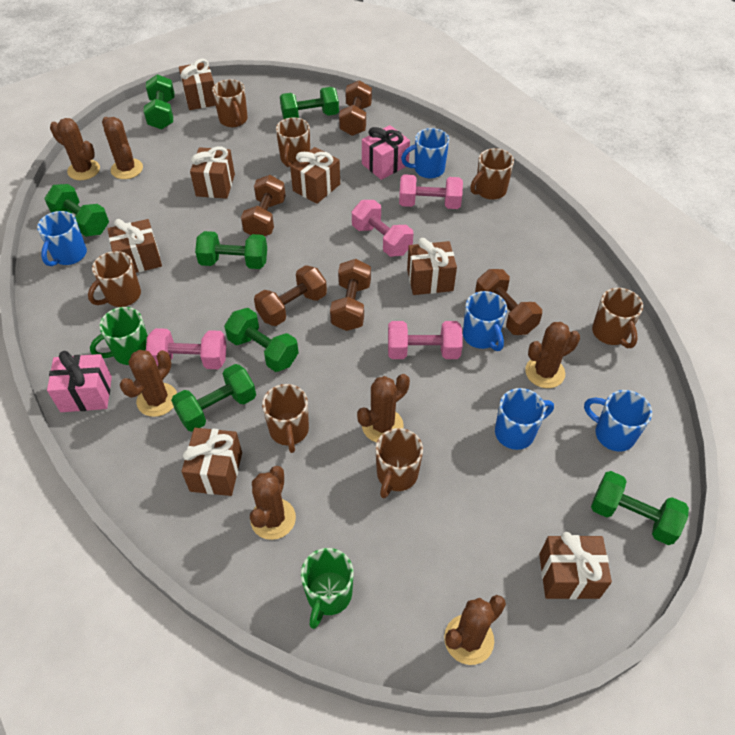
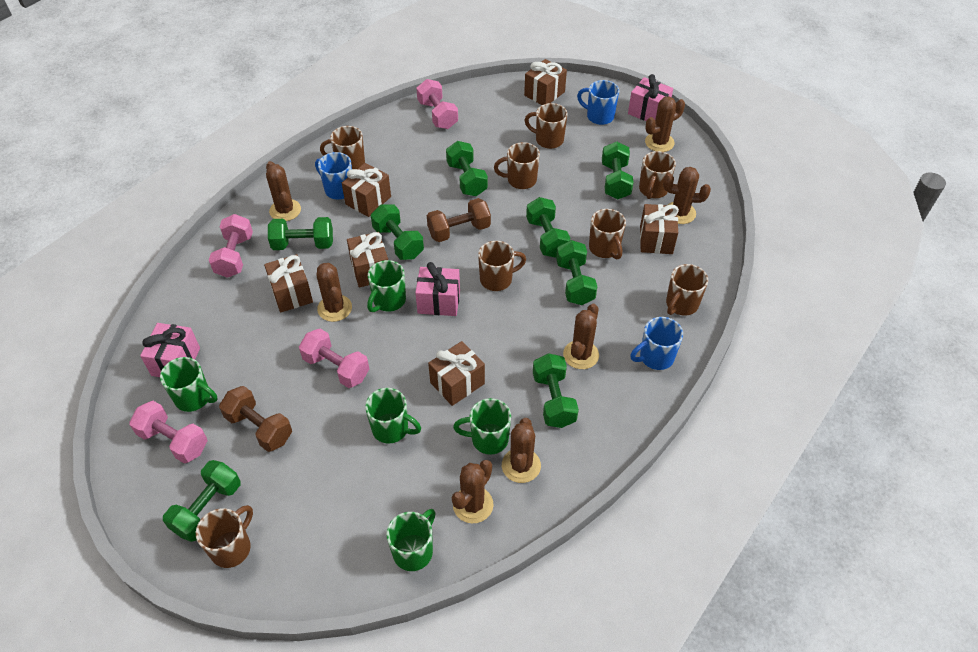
blue mug: 5 -> 3
brown dumbbell: 5 -> 2
brown gift: 7 -> 6
brown mug: 7 -> 8
green dumbbell: 7 -> 8
green mug: 2 -> 5
pink gift: 2 -> 3

